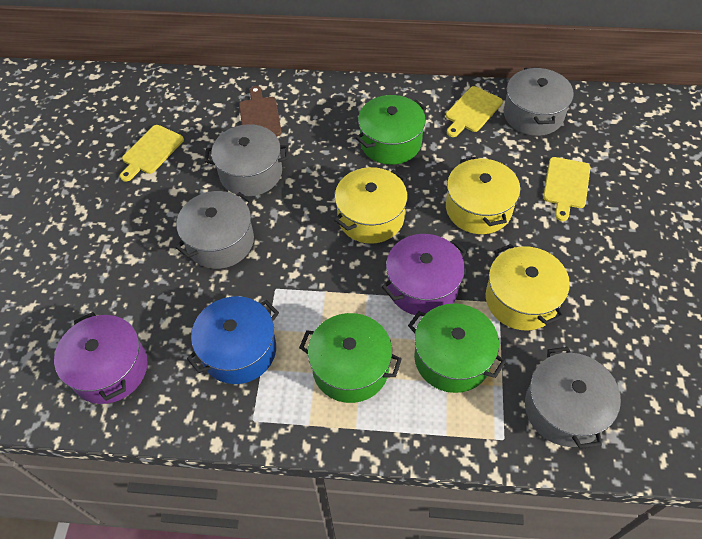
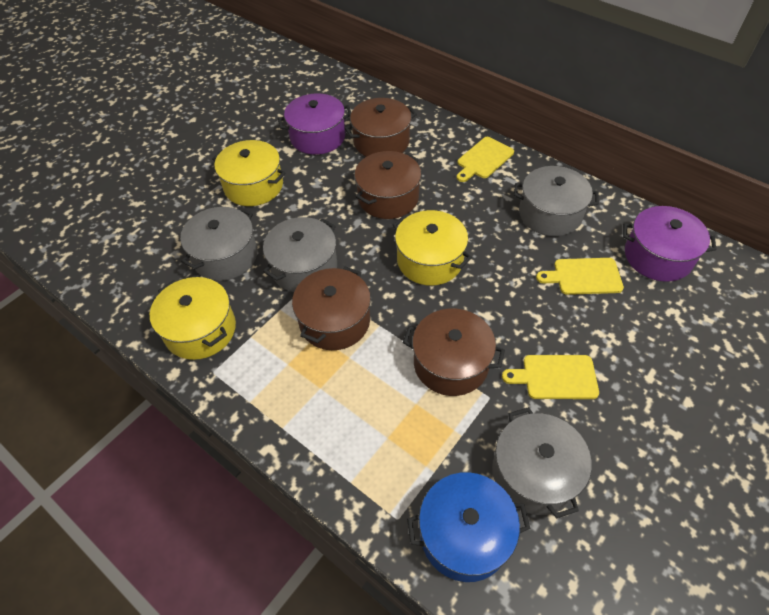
brown cutting board: 1 -> 0
brown pot: 0 -> 4
green pot: 3 -> 0

